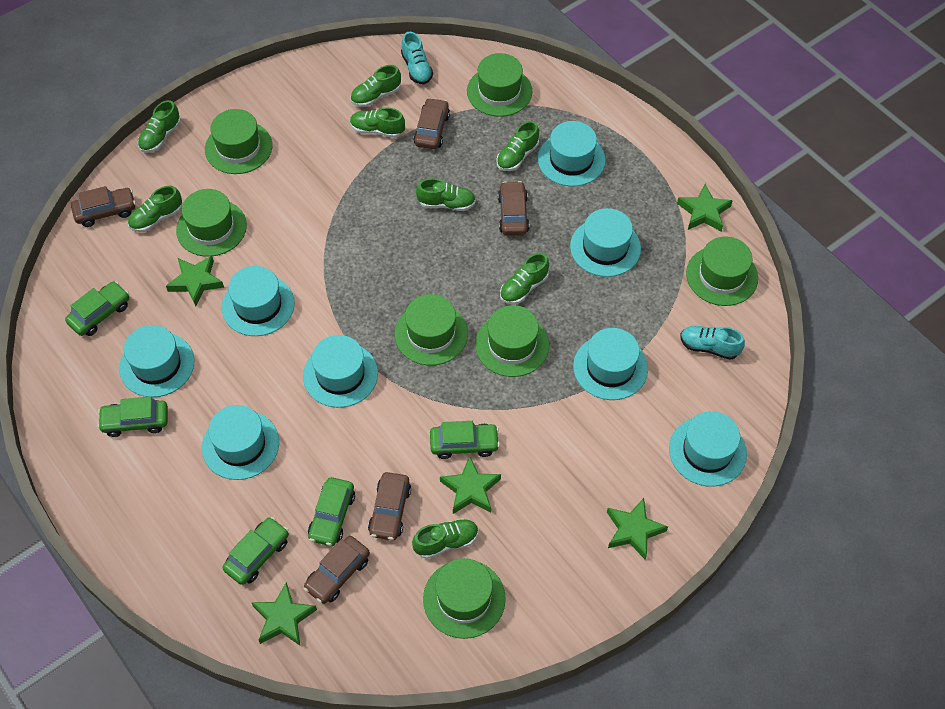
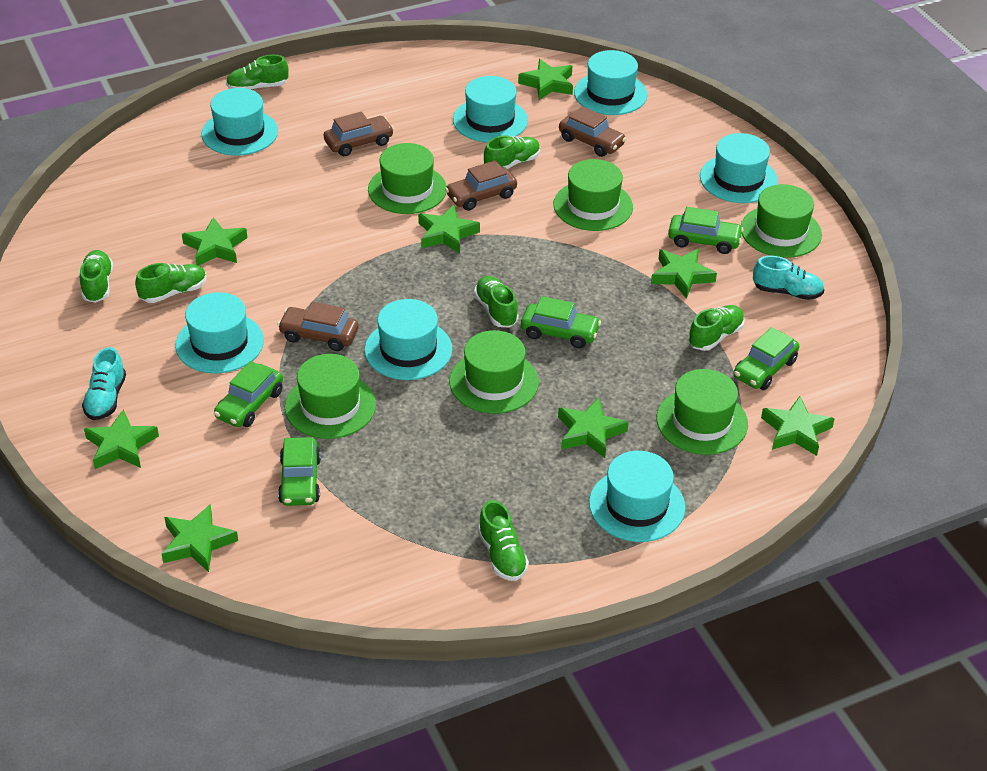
brown car: 5 -> 4
green hat: 7 -> 6
green shoe: 8 -> 7
green star: 5 -> 8
turquoise hat: 8 -> 7

